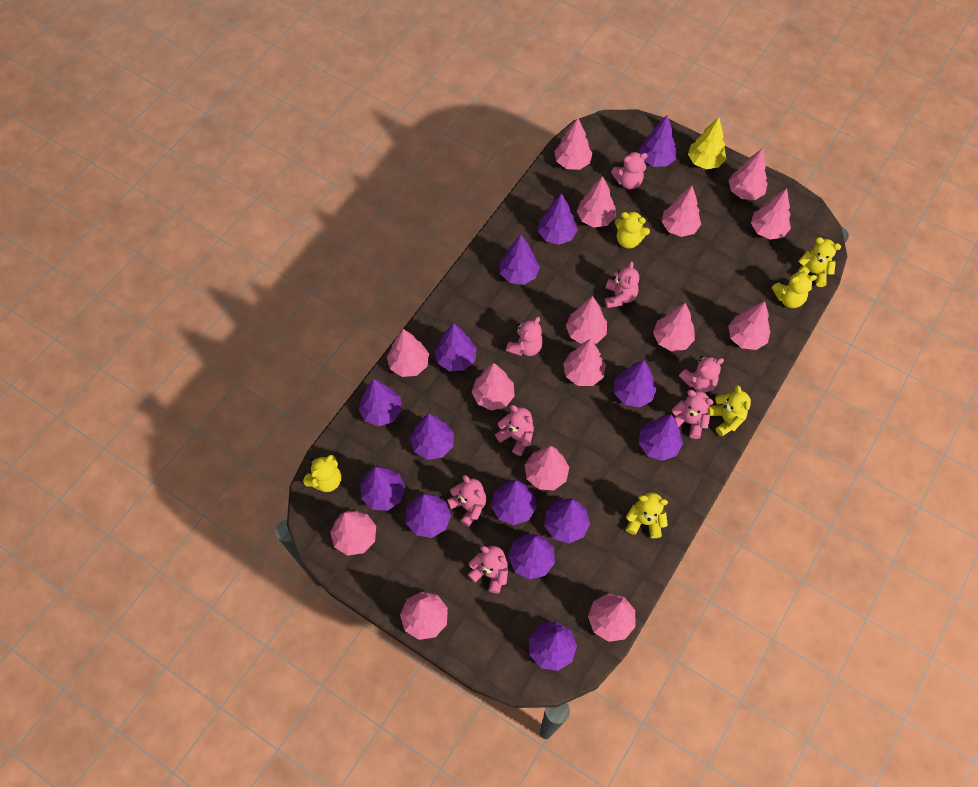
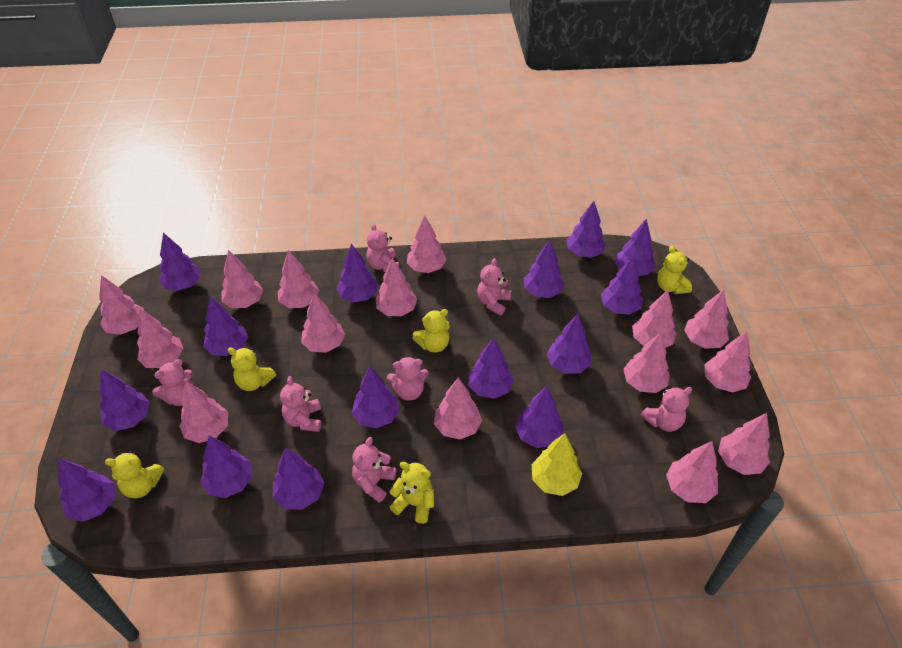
pink teddy bear: 8 -> 7
purple tree: 14 -> 15
yellow teddy bear: 6 -> 5

